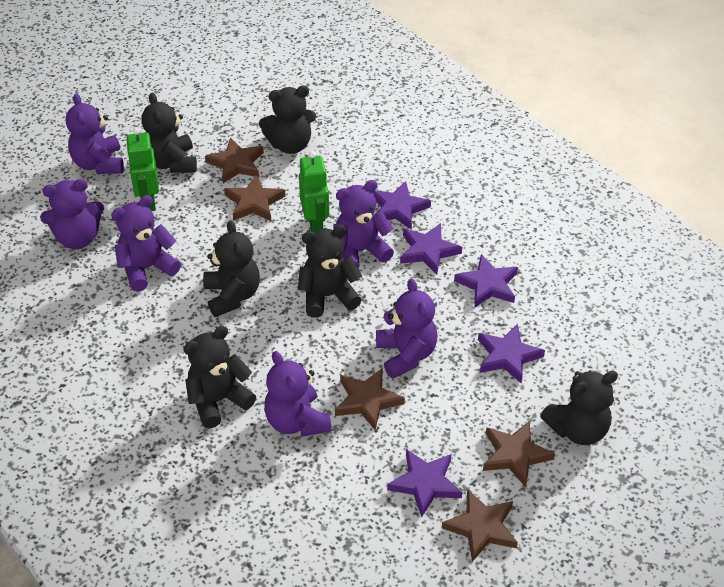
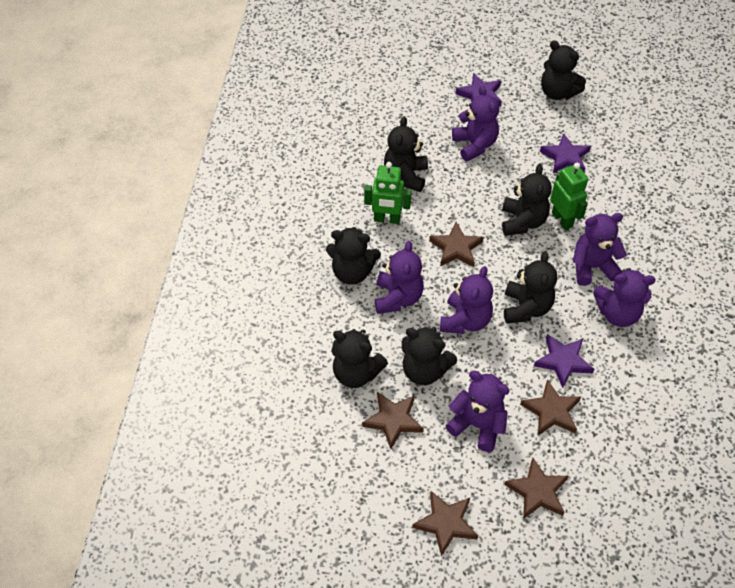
black teddy bear: 6 -> 7
purple star: 5 -> 3

